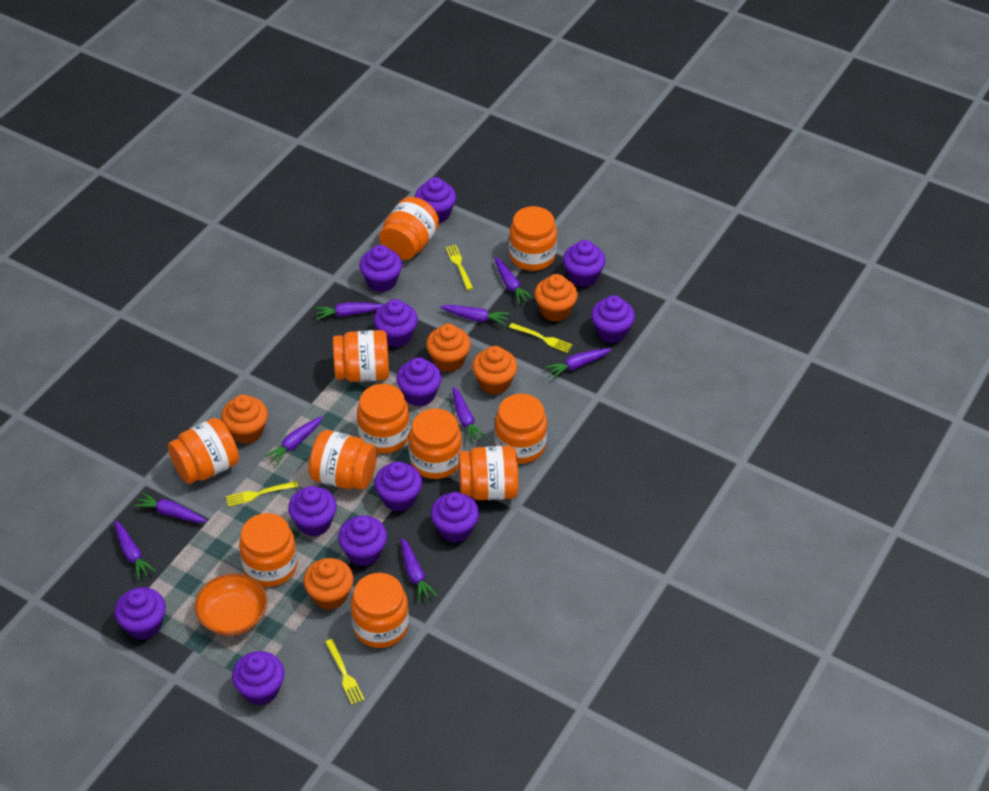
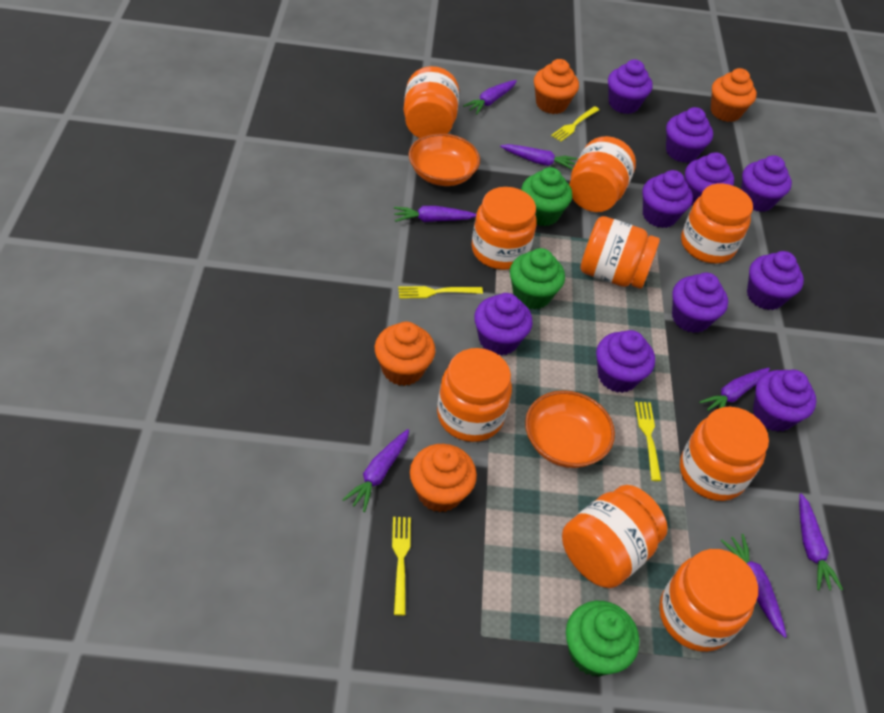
green cupcake: 0 -> 3
orange bowl: 1 -> 2
orange cupcake: 5 -> 4
orange jar: 11 -> 9
purple carrot: 9 -> 7
purple cupcake: 12 -> 10

